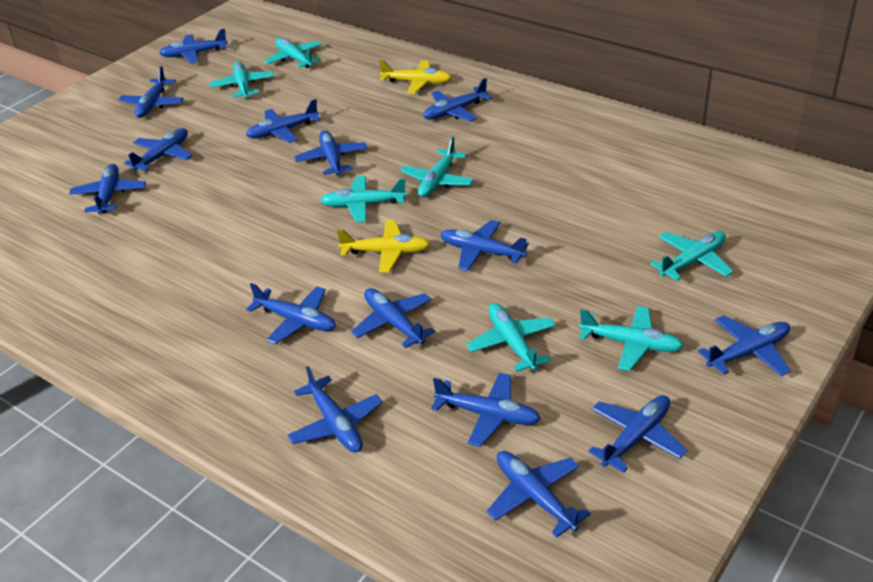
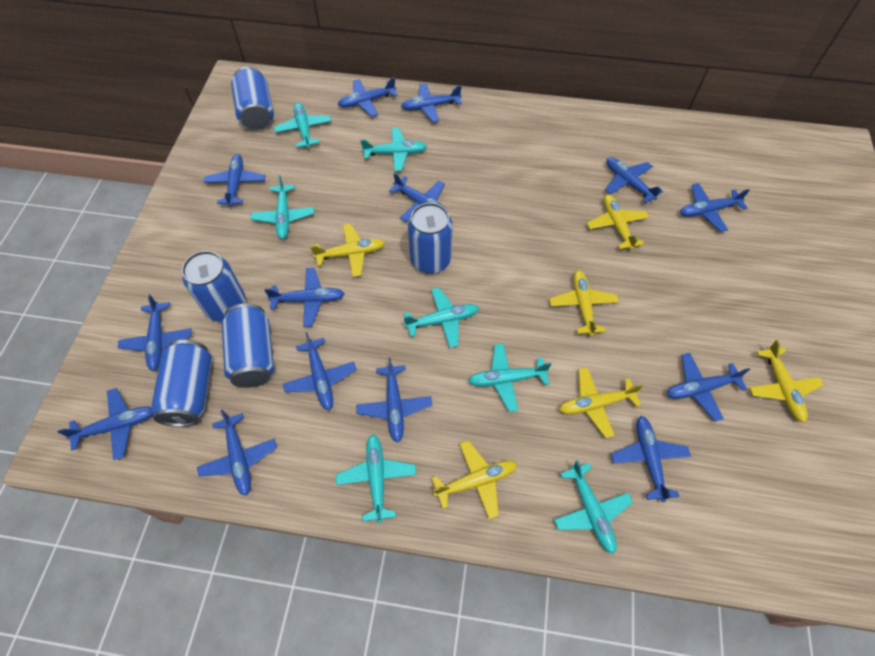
blue can: 0 -> 5
blue plane: 15 -> 14
yellow plane: 2 -> 6

